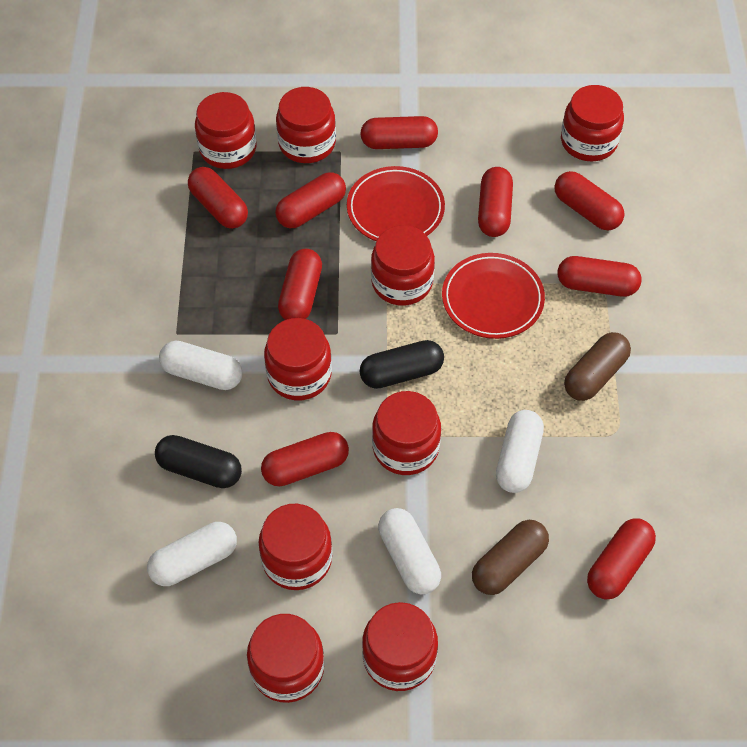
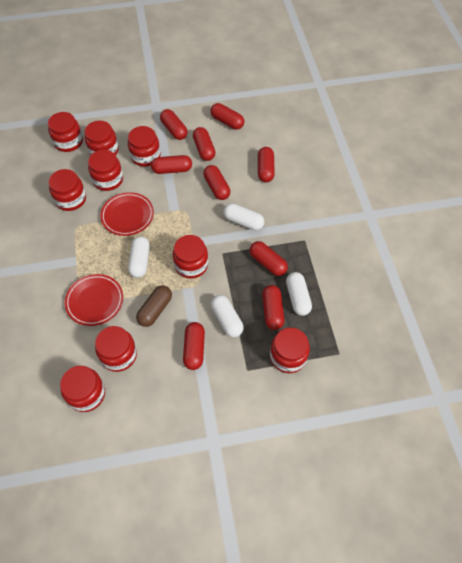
black capsule: 2 -> 0
brown capsule: 2 -> 1

